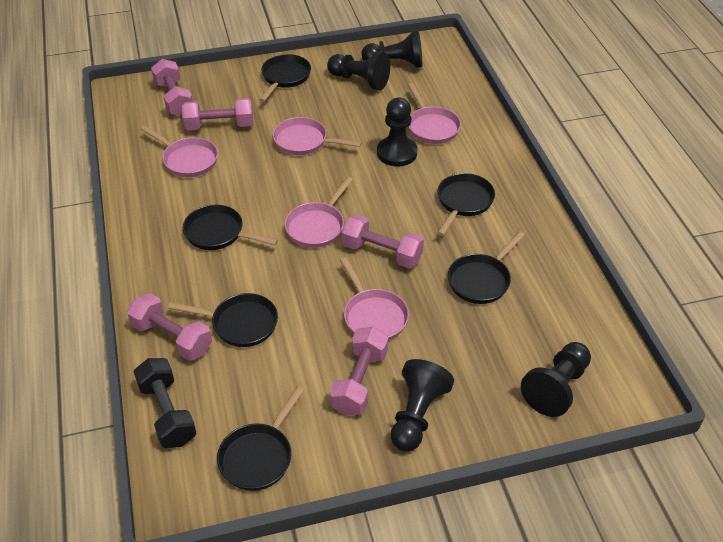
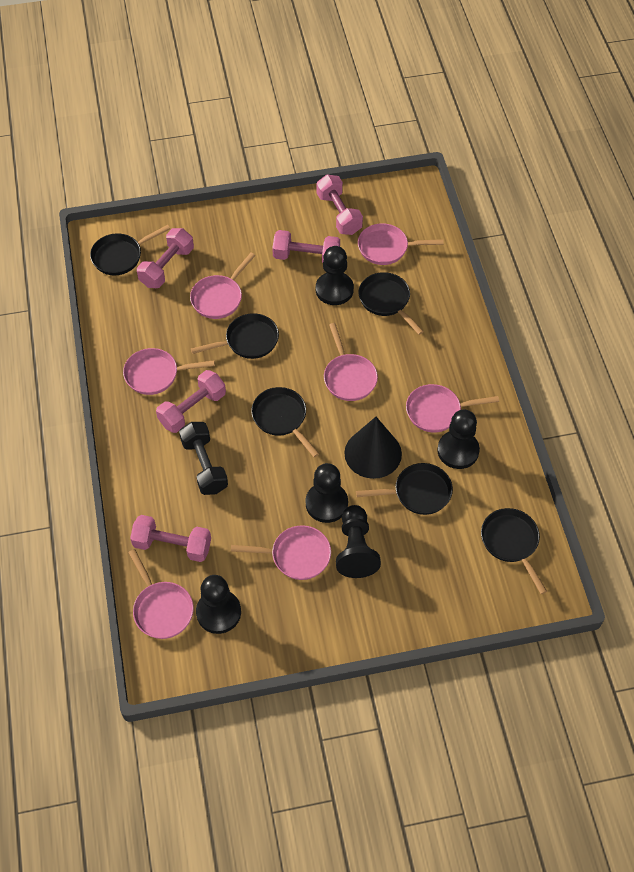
black cone: 0 -> 1
pink pan: 5 -> 7

